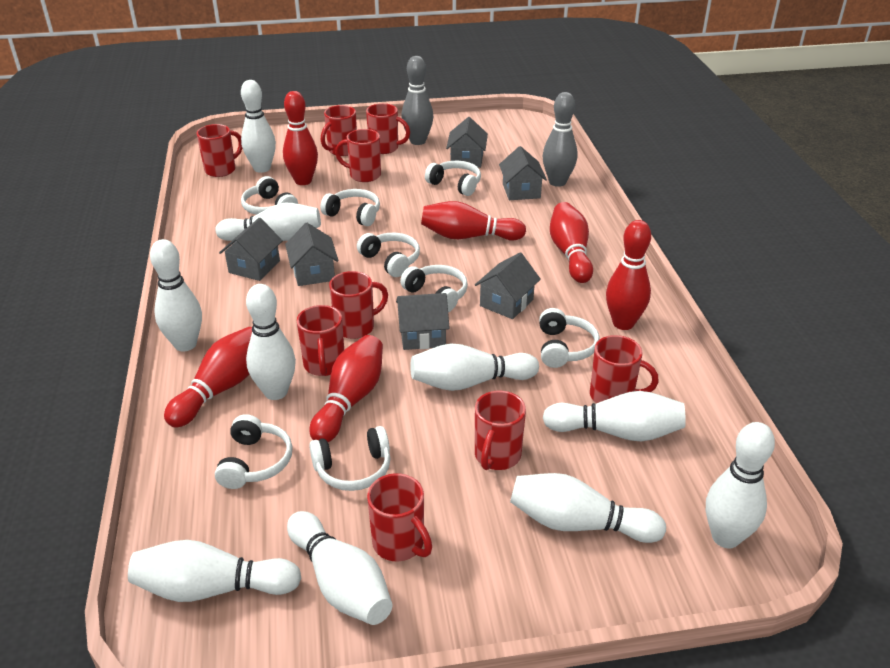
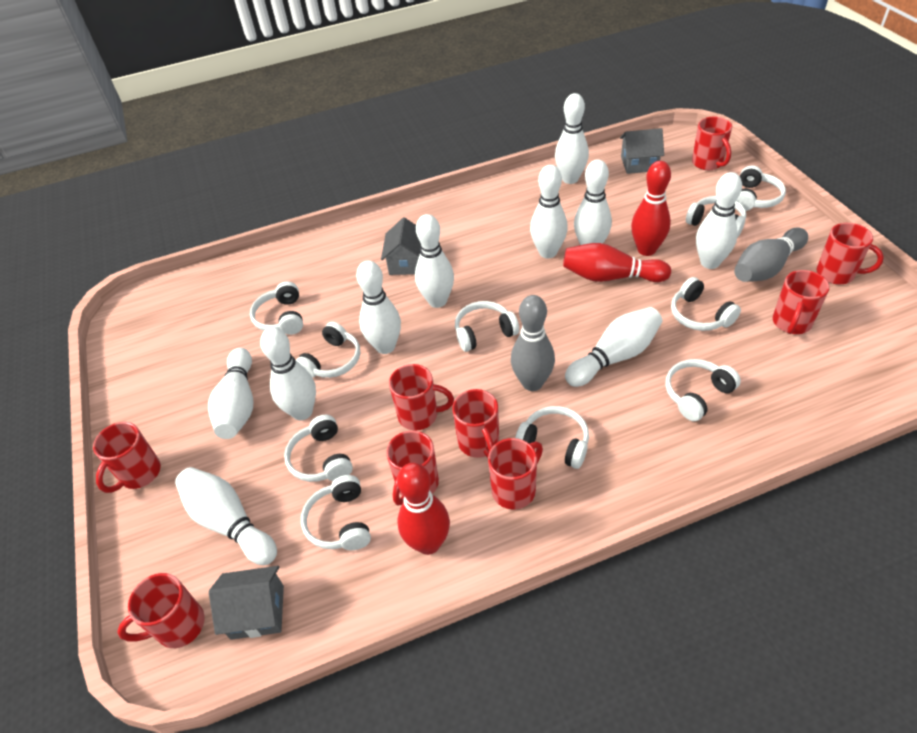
grey house: 6 -> 3
red bowling pin: 6 -> 3
white headphones: 8 -> 10

